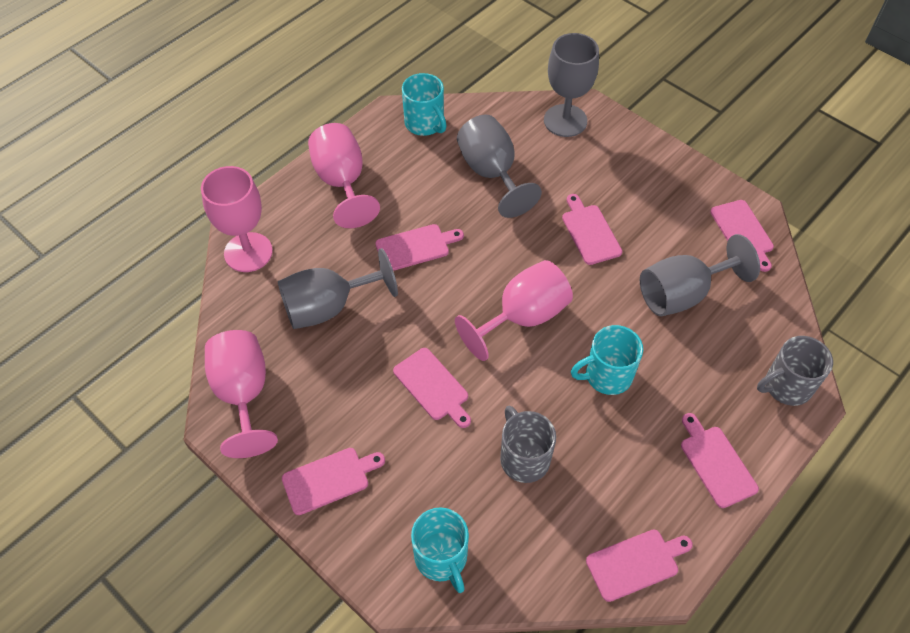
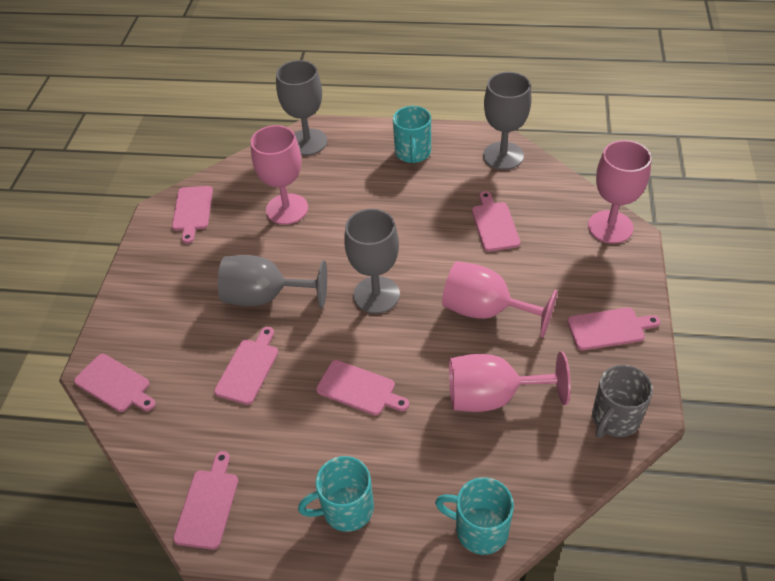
grey mug: 2 -> 1

